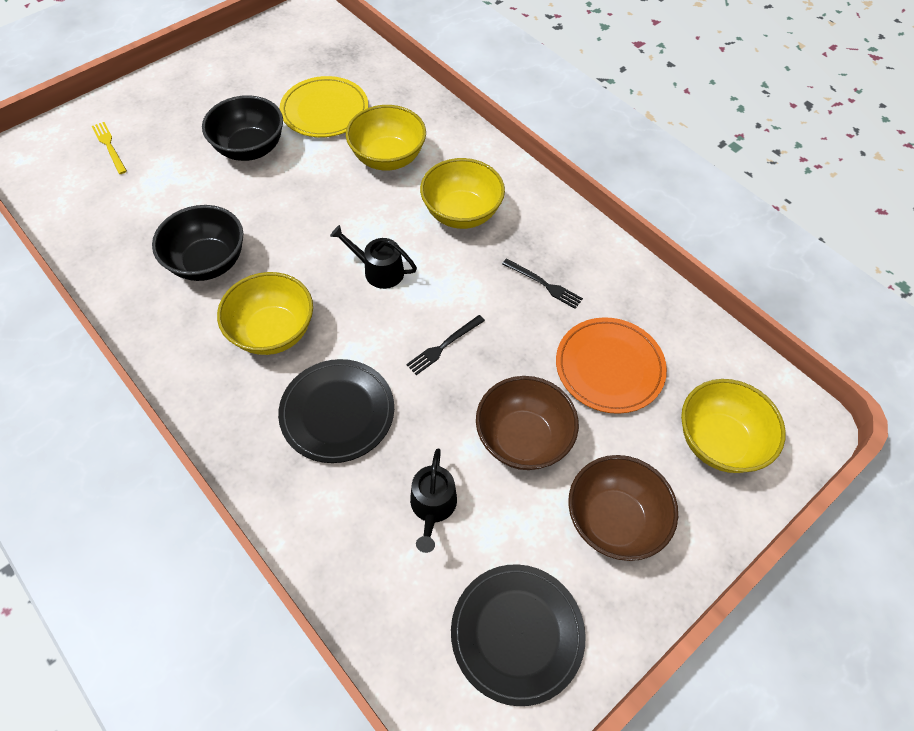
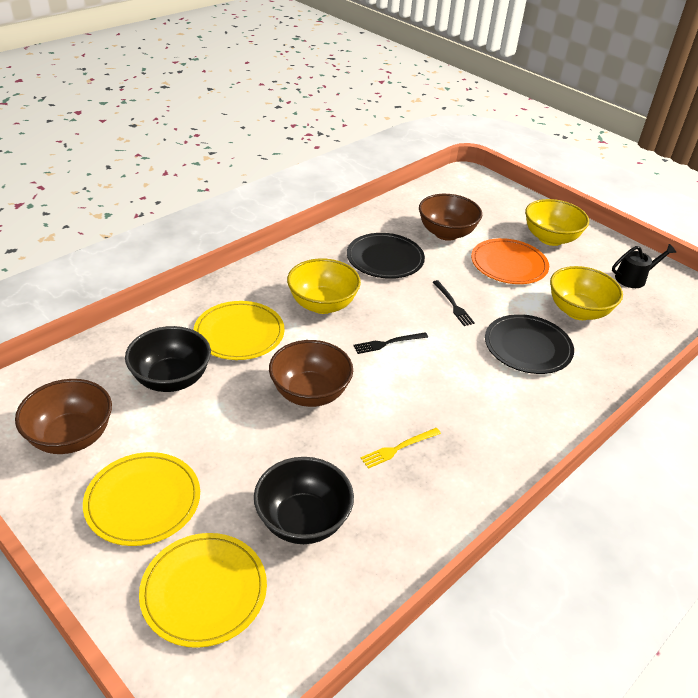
black watering can: 2 -> 1
brown bowl: 2 -> 3
yellow bowl: 4 -> 3
yellow plate: 1 -> 3

